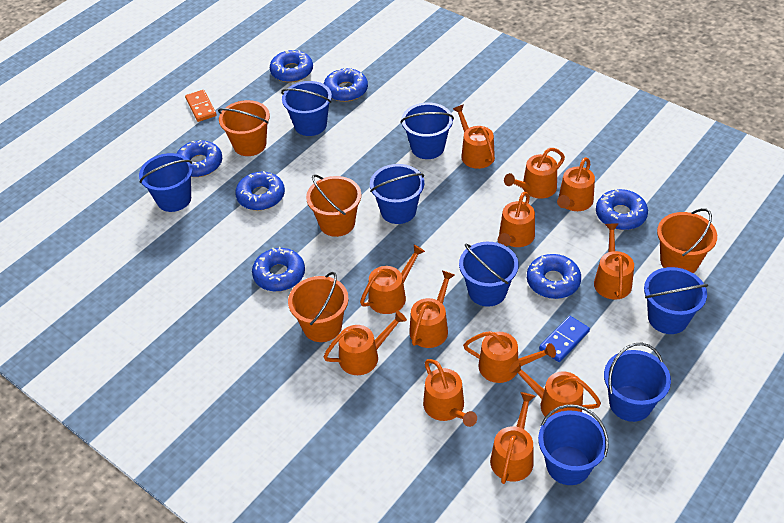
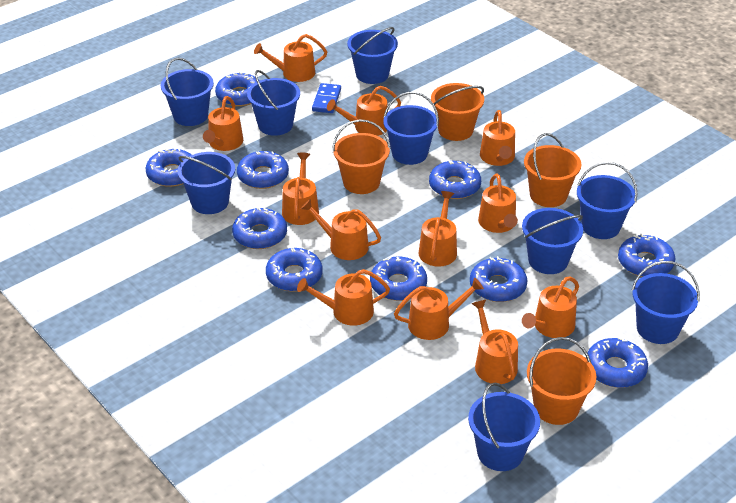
blue bucket: 8 -> 9
blue donut: 7 -> 10
orange domino: 1 -> 0

